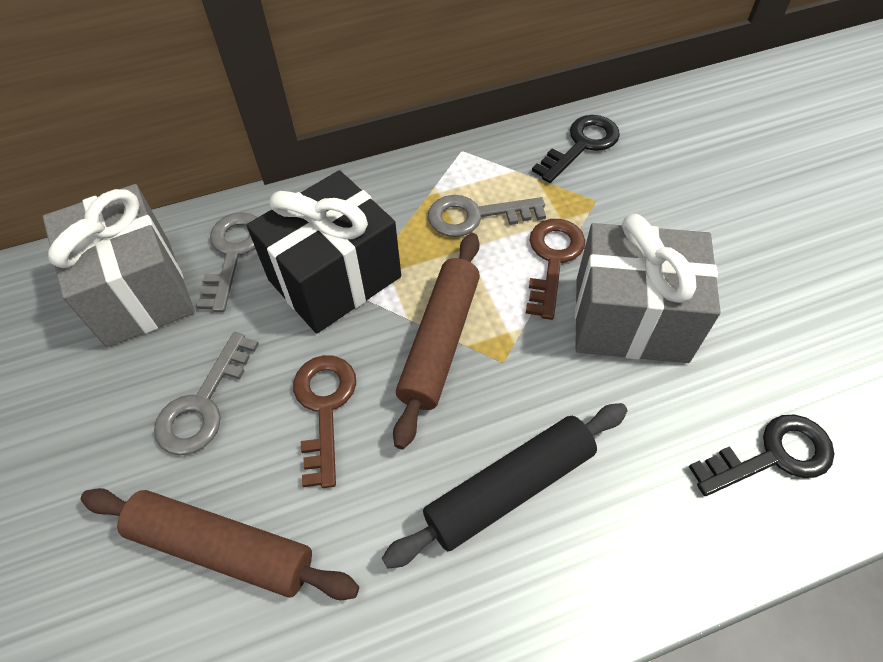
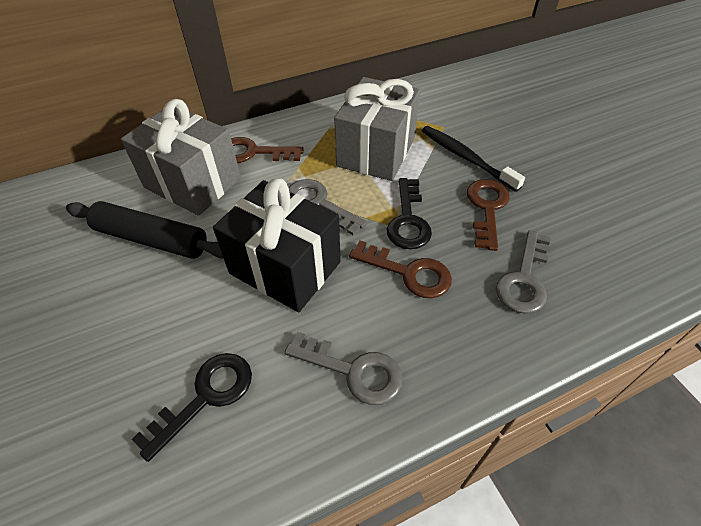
black toothbrush: 0 -> 1
brown key: 2 -> 3
brown rolling pin: 2 -> 0

